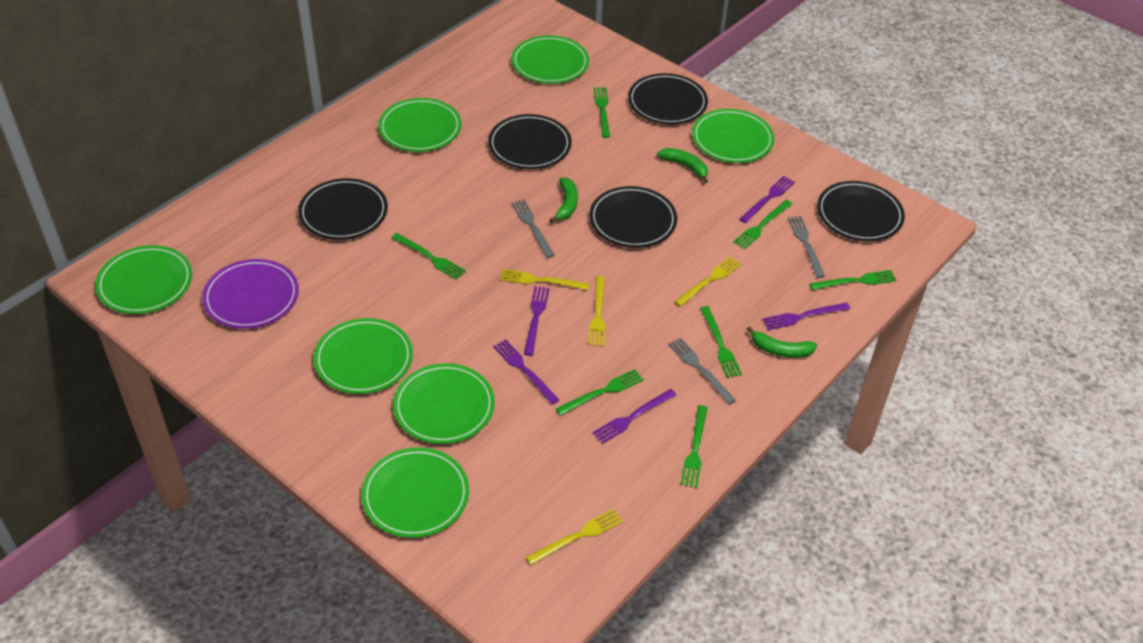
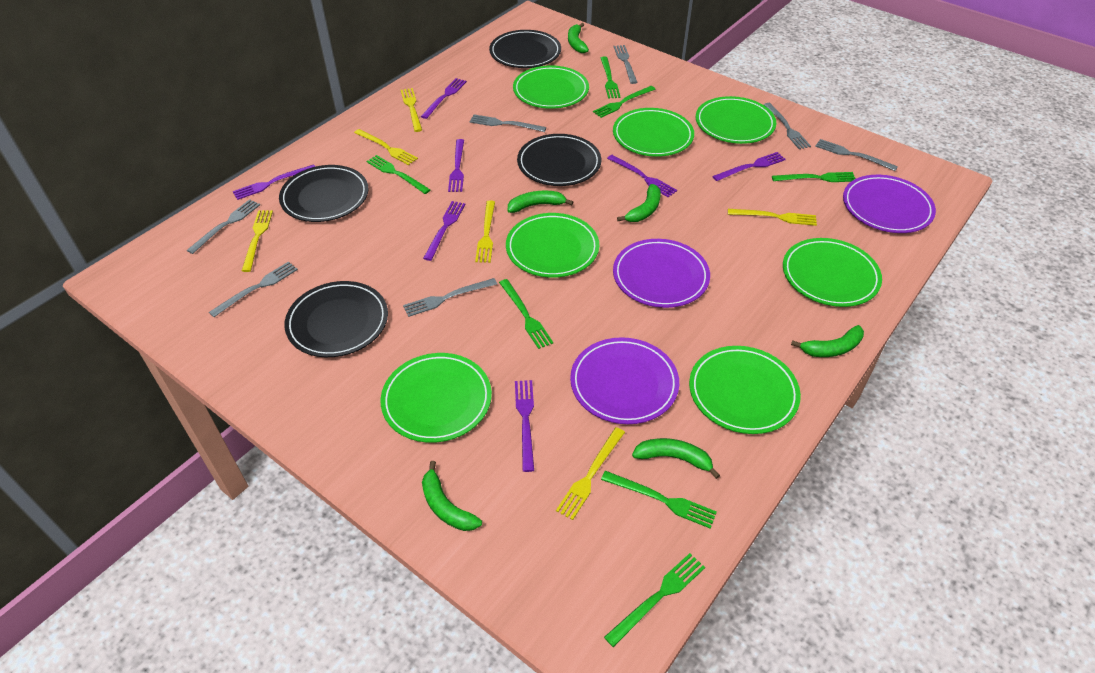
black plate: 5 -> 4
green banana: 3 -> 6
grey fork: 3 -> 7
purple fork: 5 -> 7
purple plate: 1 -> 3
yellow fork: 4 -> 6

